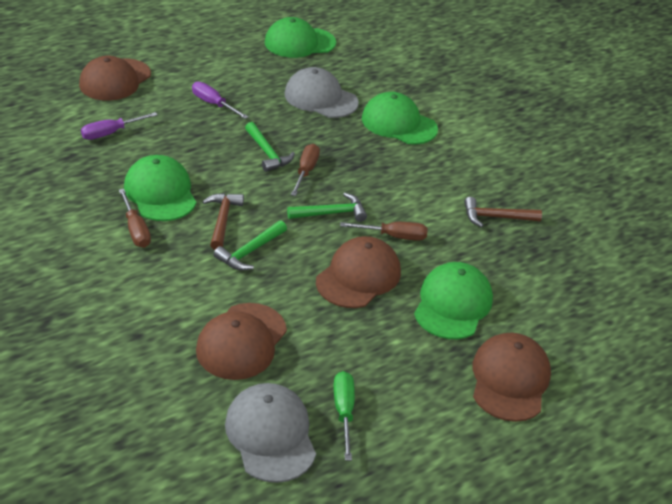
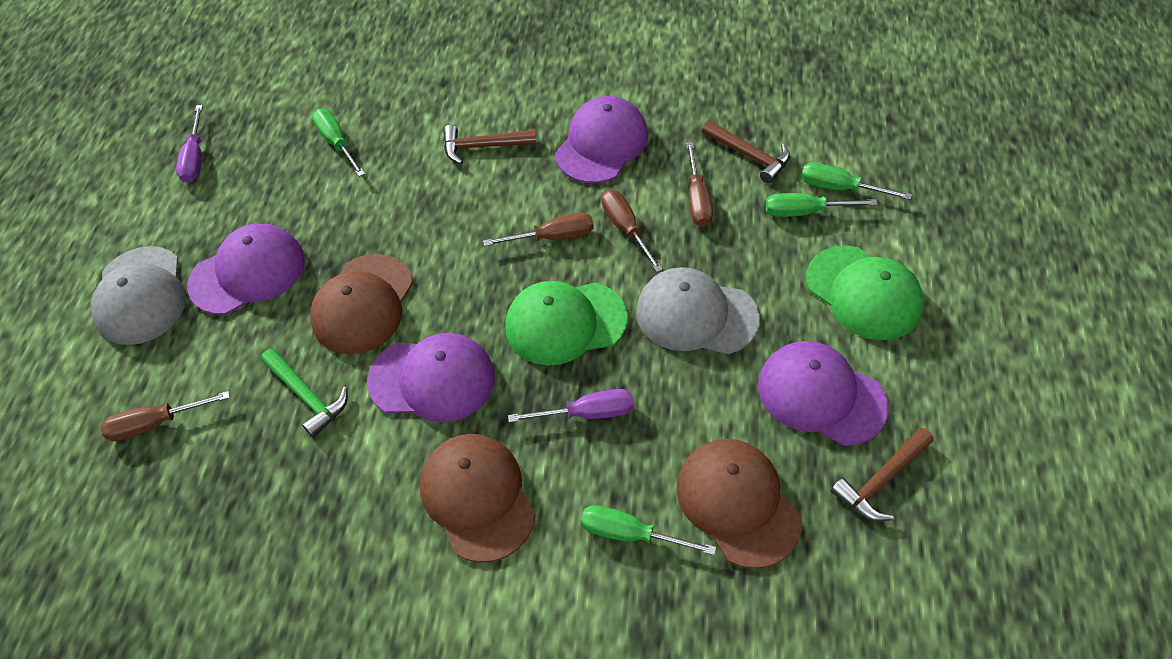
brown cap: 4 -> 3
brown hammer: 2 -> 3
brown screwdriver: 3 -> 4
green cap: 4 -> 2
green hammer: 3 -> 1
green screwdriver: 1 -> 4
purple cap: 0 -> 4

